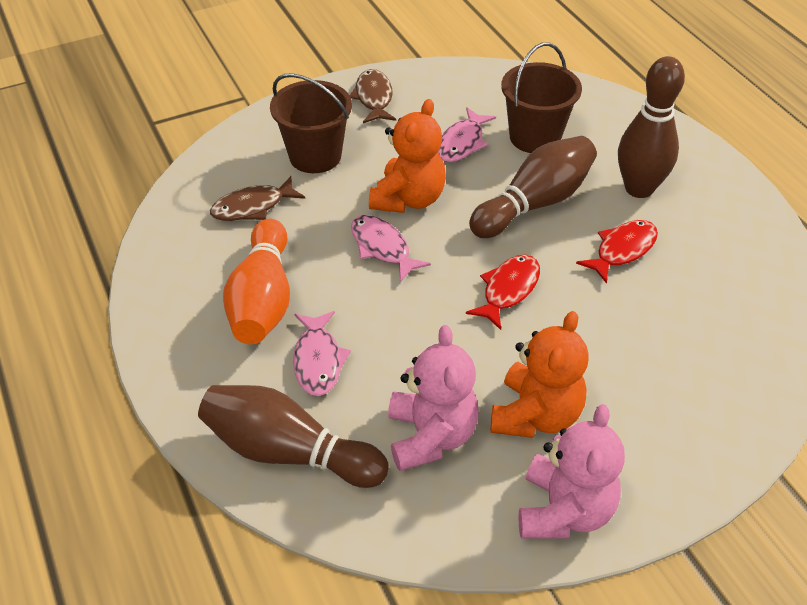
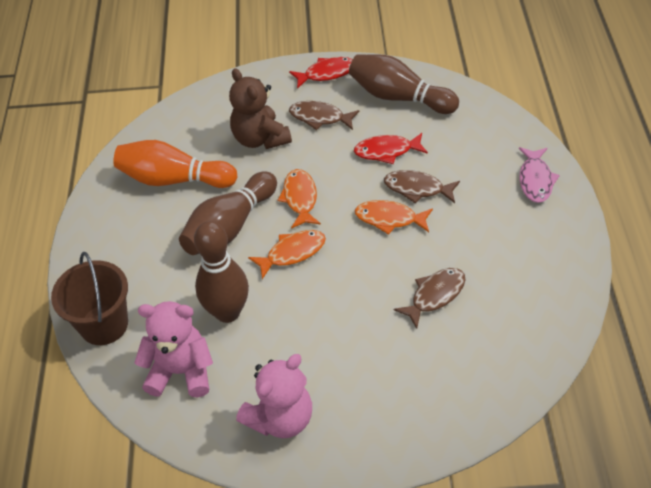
brown bucket: 2 -> 1
brown fish: 2 -> 3
brown teddy bear: 0 -> 1
orange fish: 0 -> 3
orange teddy bear: 2 -> 0
pink fish: 3 -> 1

